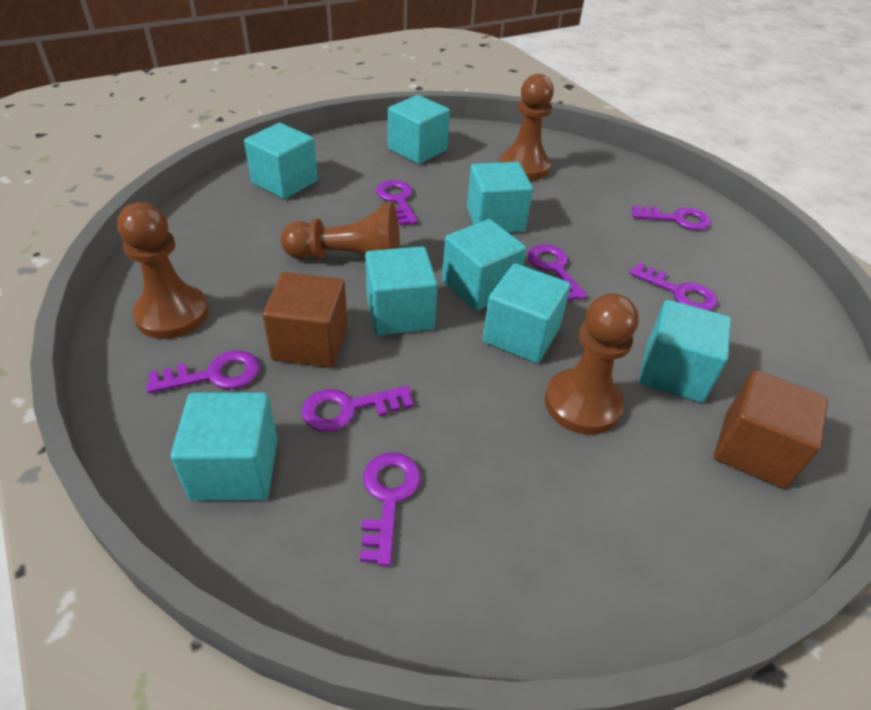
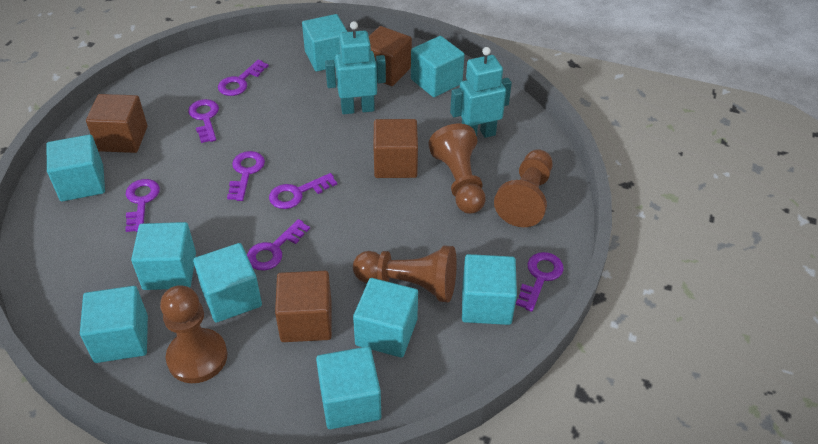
brown cube: 2 -> 4
turquoise cube: 8 -> 9
turquoise robot: 0 -> 2

